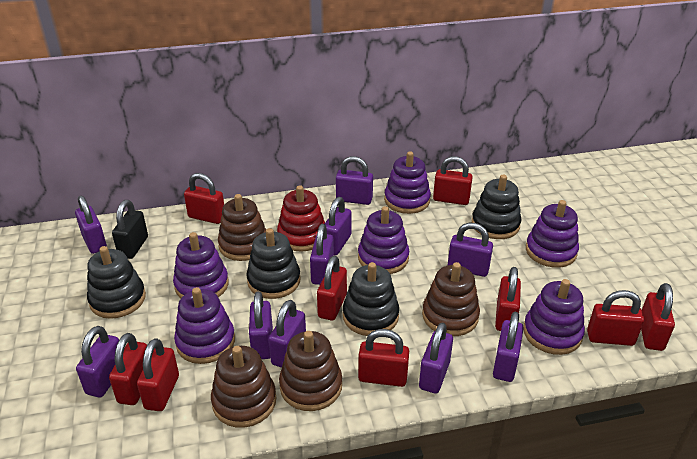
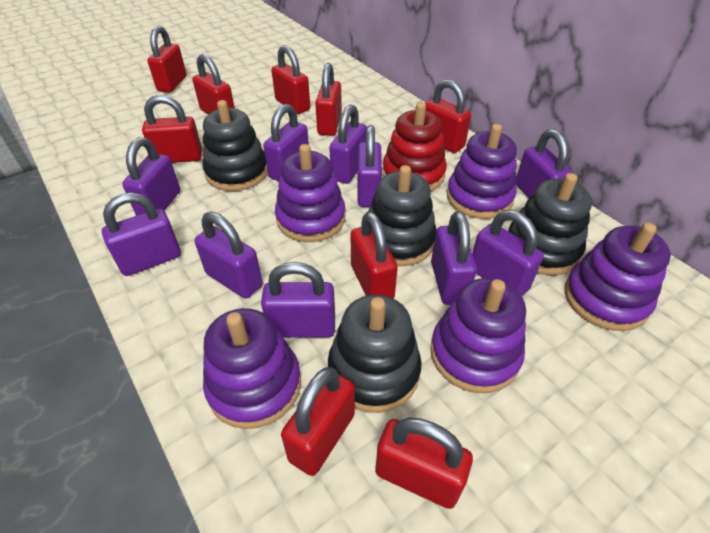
black padlock: 1 -> 0
brown stacking toy: 4 -> 0
purple stacking toy: 6 -> 5

